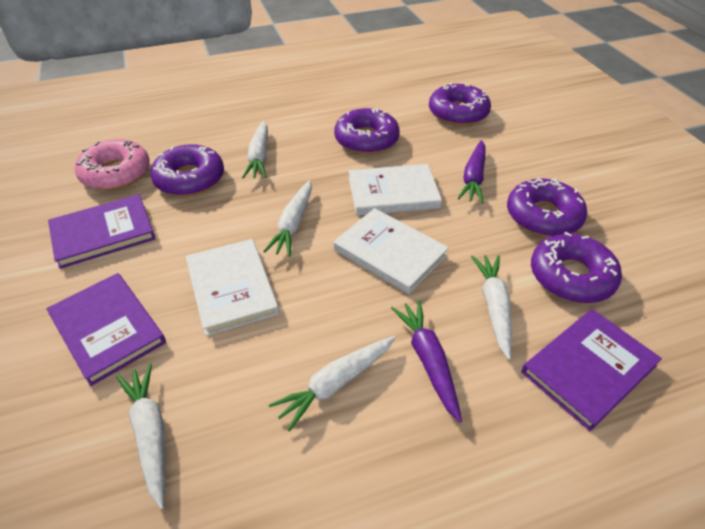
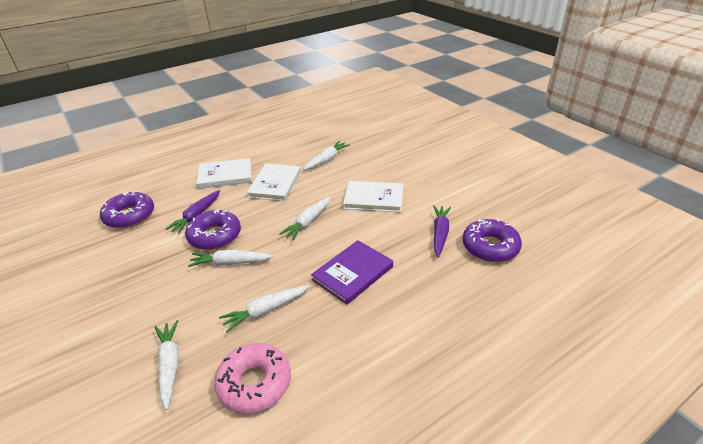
purple book: 3 -> 1
purple donut: 5 -> 3

